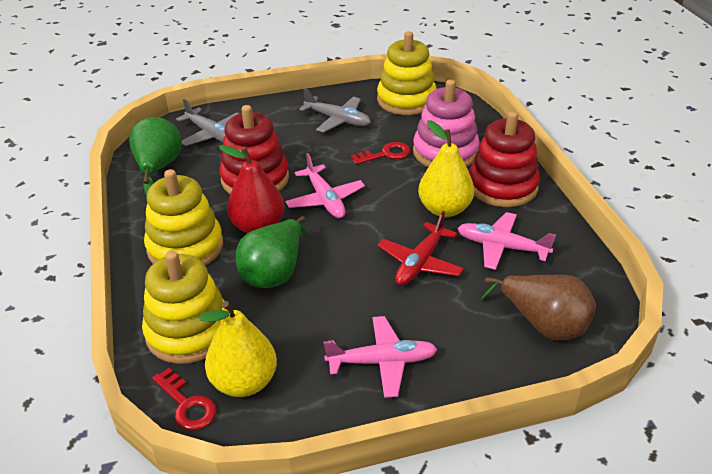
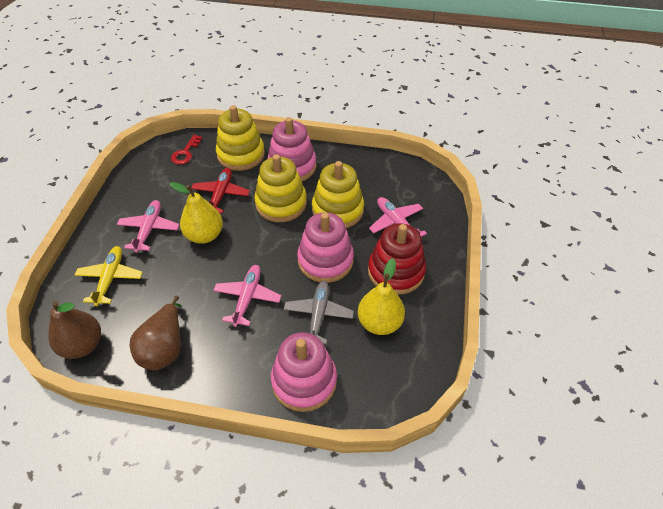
brown pear: 1 -> 2
green pear: 2 -> 0
grey plane: 2 -> 1
pink stacking toy: 1 -> 3
red key: 2 -> 1
red pear: 1 -> 0
red stacking toy: 2 -> 1
yellow plane: 0 -> 1

